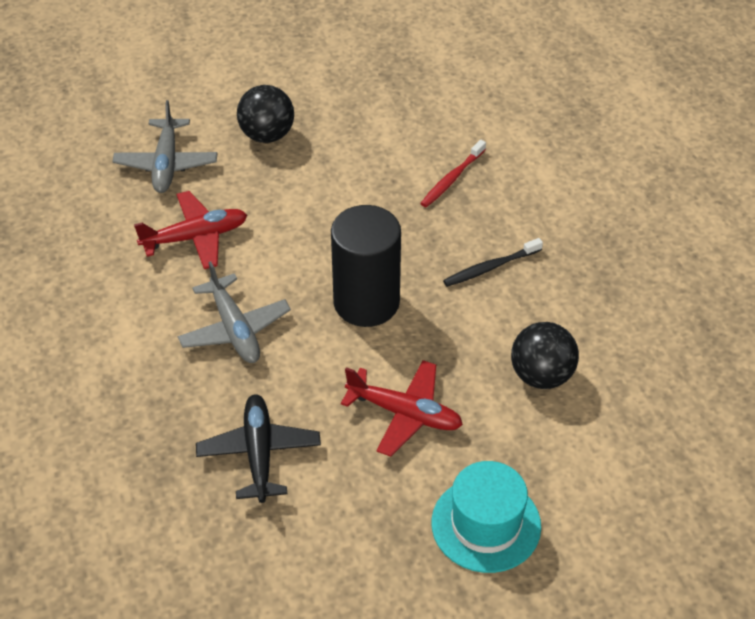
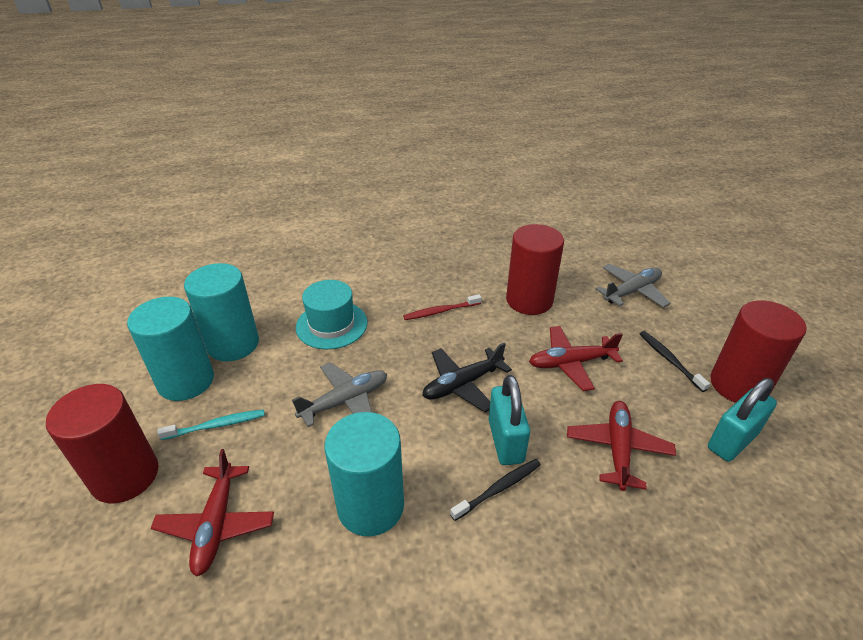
black ball: 2 -> 0
black cylinder: 1 -> 0
black toothbrush: 1 -> 2
red cylinder: 0 -> 3
red plane: 2 -> 3
turquoise cylinder: 0 -> 3
turquoise padlock: 0 -> 2
turquoise toothbrush: 0 -> 1

